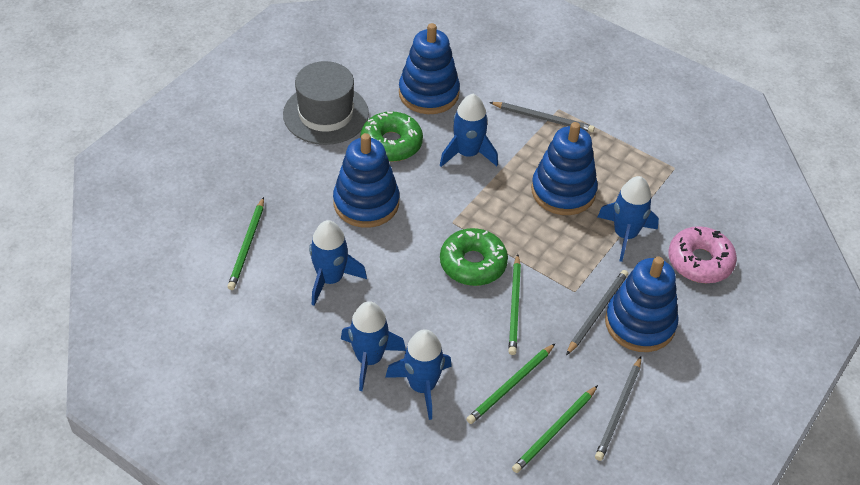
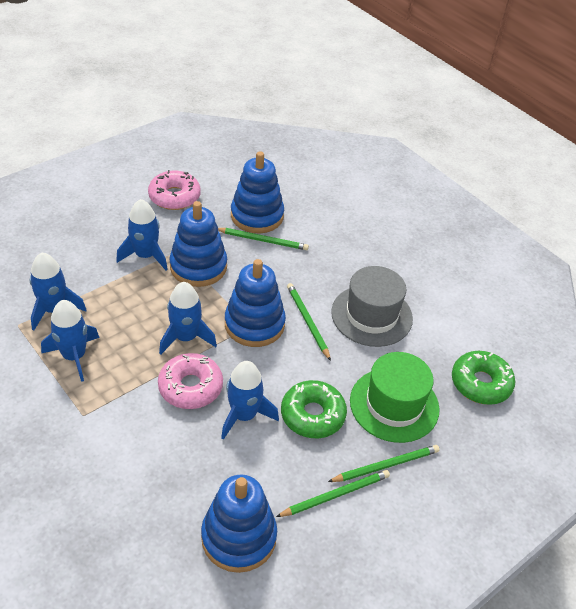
green hat: 0 -> 1
grey pencil: 3 -> 0
pink donut: 1 -> 2

